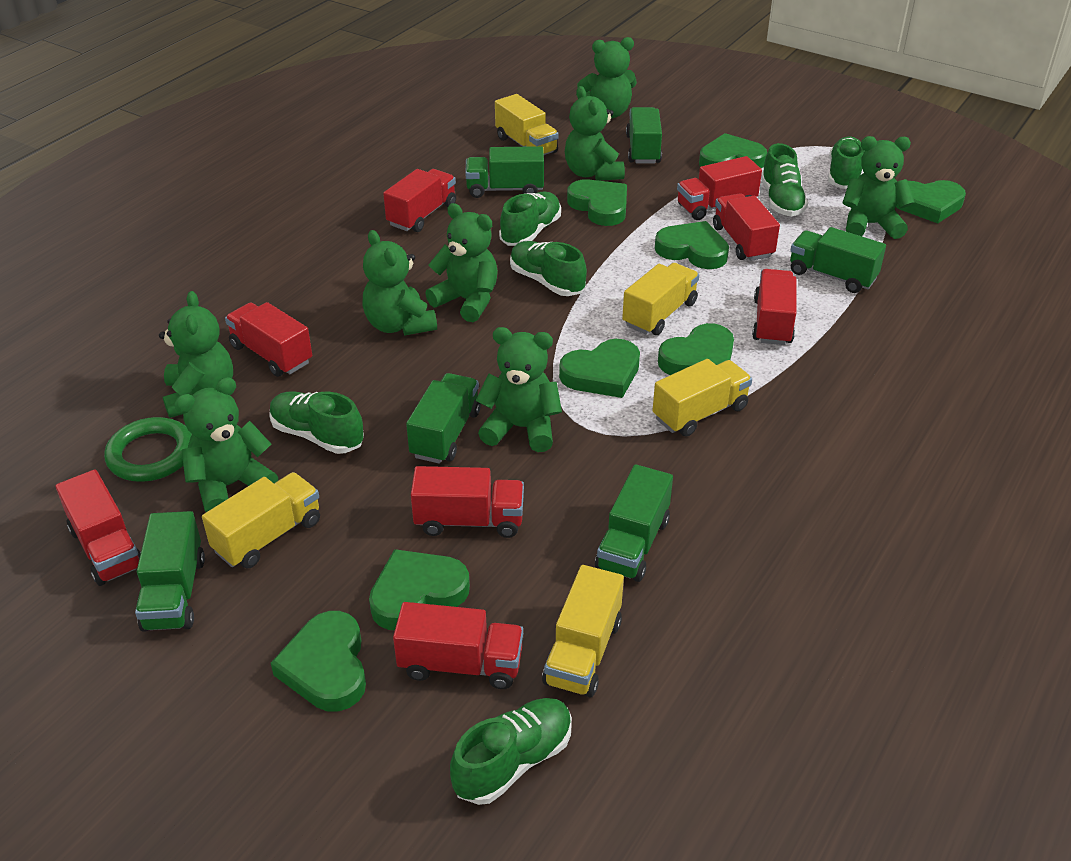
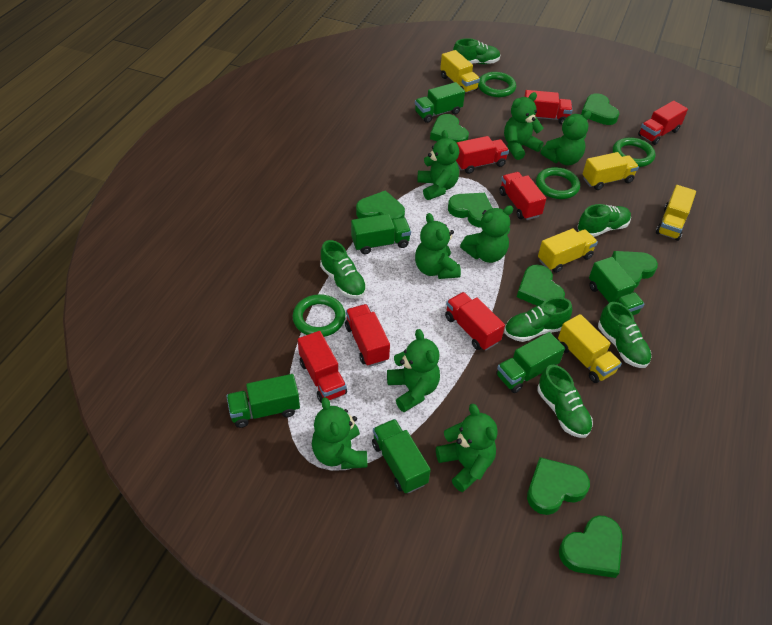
green ring: 1 -> 4
red truck: 8 -> 7

